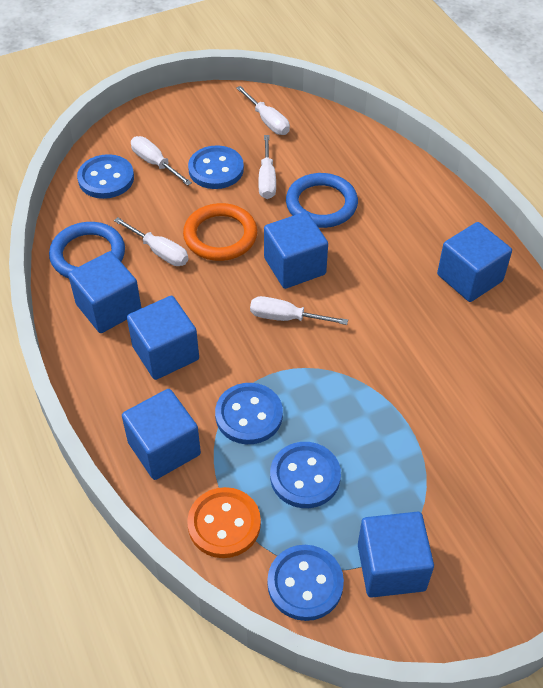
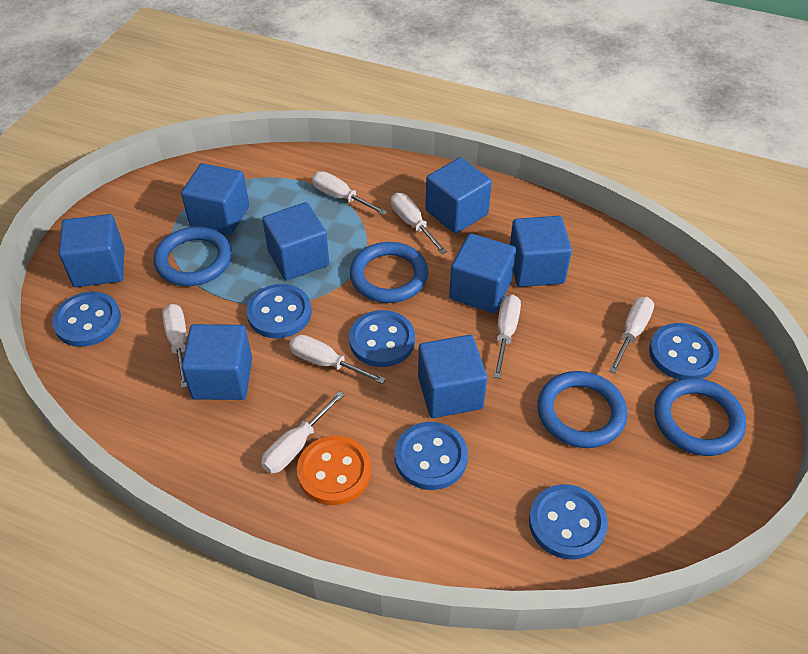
blue button: 5 -> 6
blue cube: 6 -> 8
blue ring: 2 -> 4
orange ring: 1 -> 0
white screwdriver: 5 -> 7

